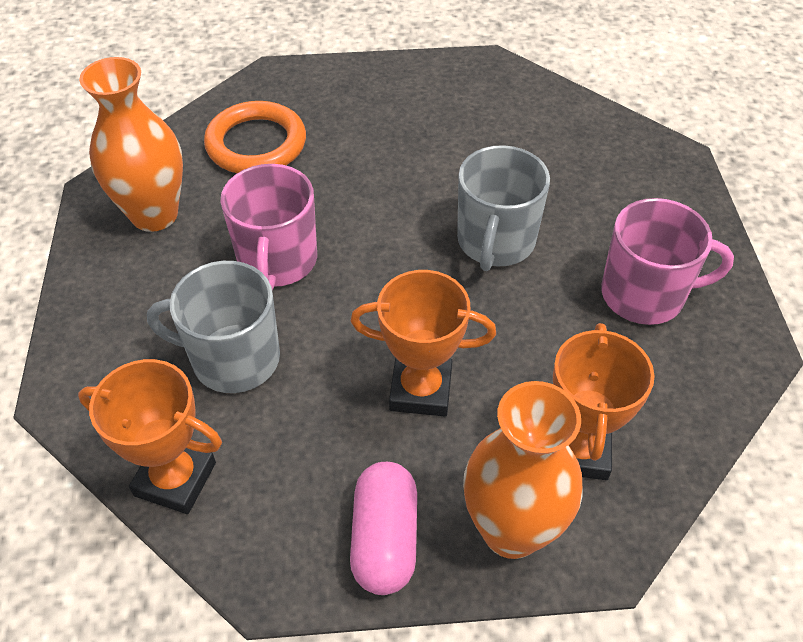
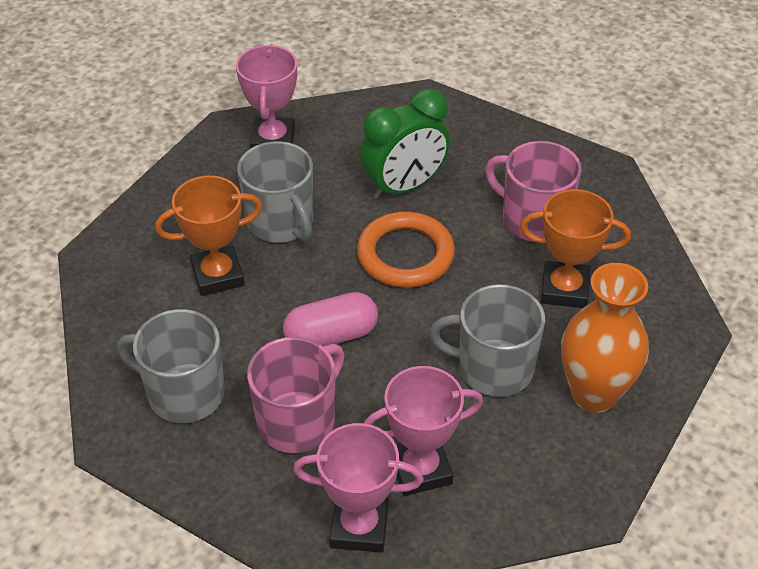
green clock: 0 -> 1
grey mug: 2 -> 3
orange trophy: 3 -> 2
orange vase: 2 -> 1
pink trophy: 0 -> 3

